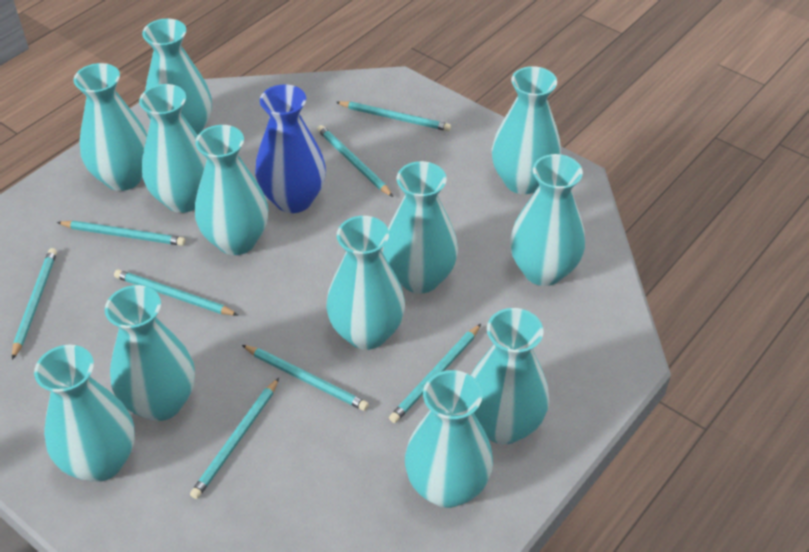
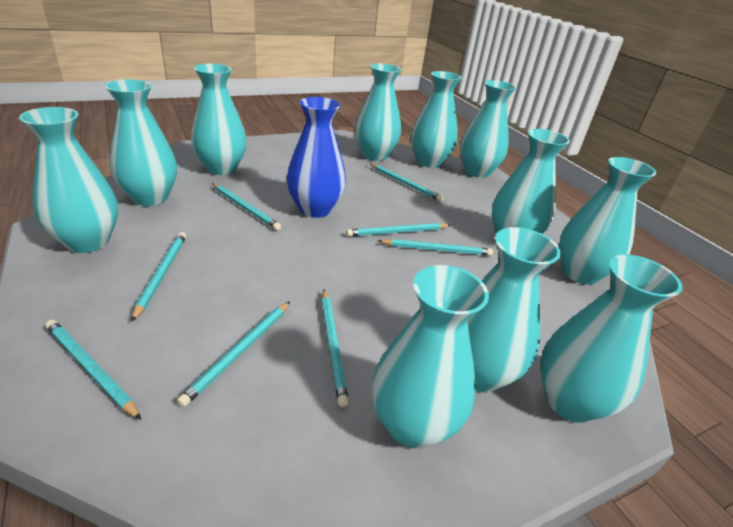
turquoise vase: 12 -> 11

